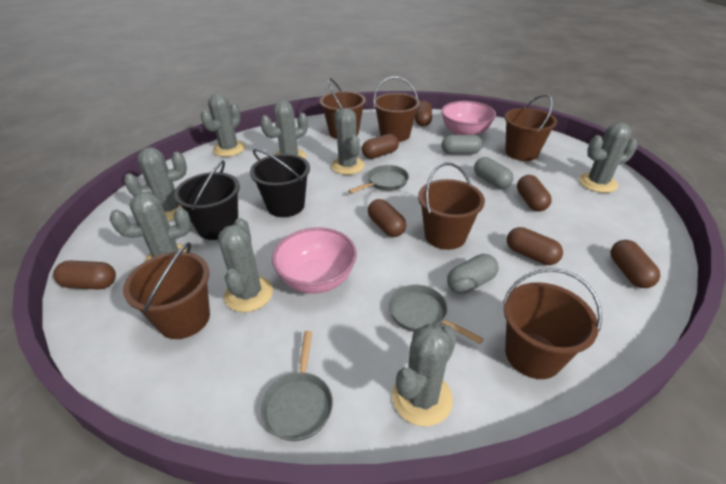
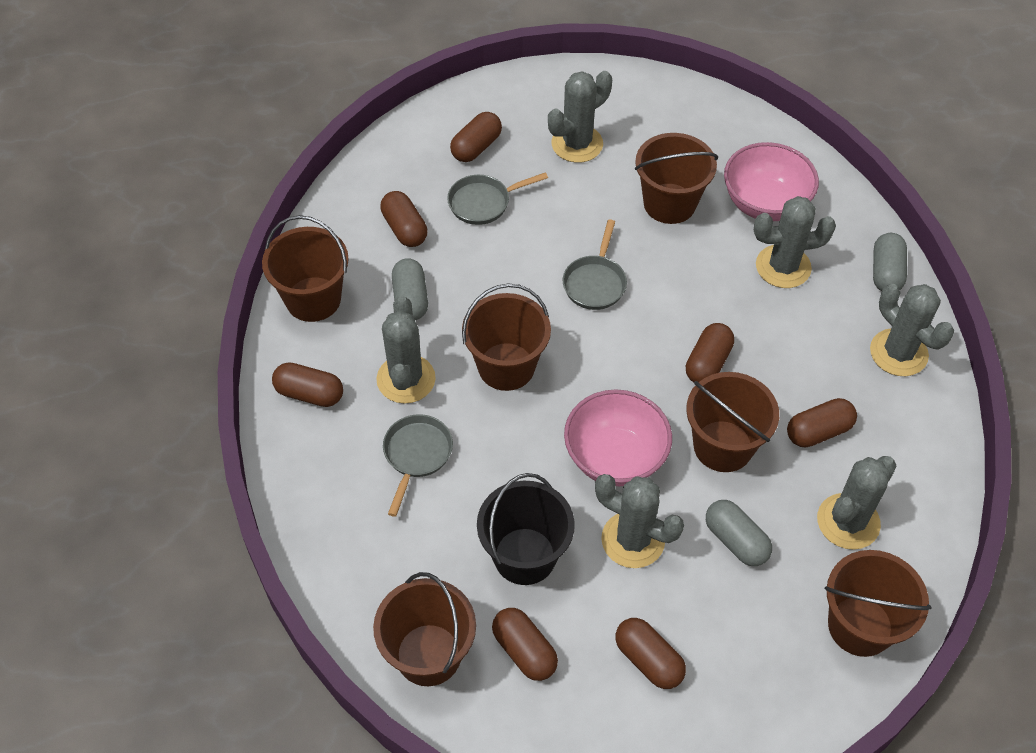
black bucket: 2 -> 1
grey cactus: 8 -> 6

